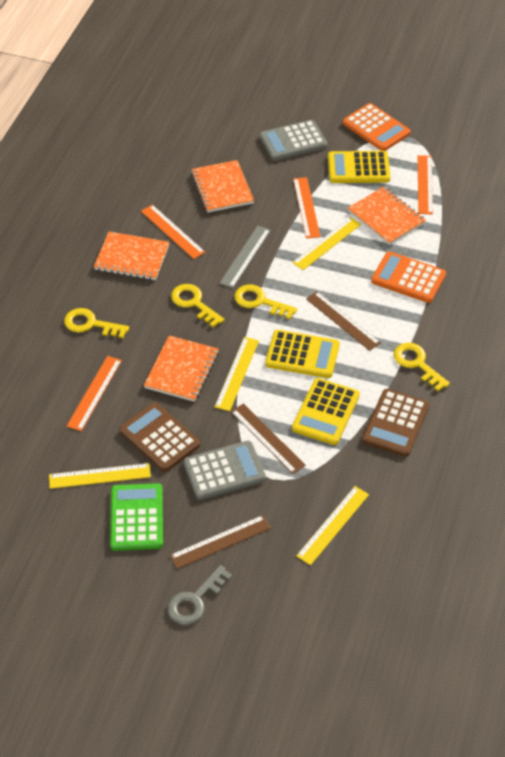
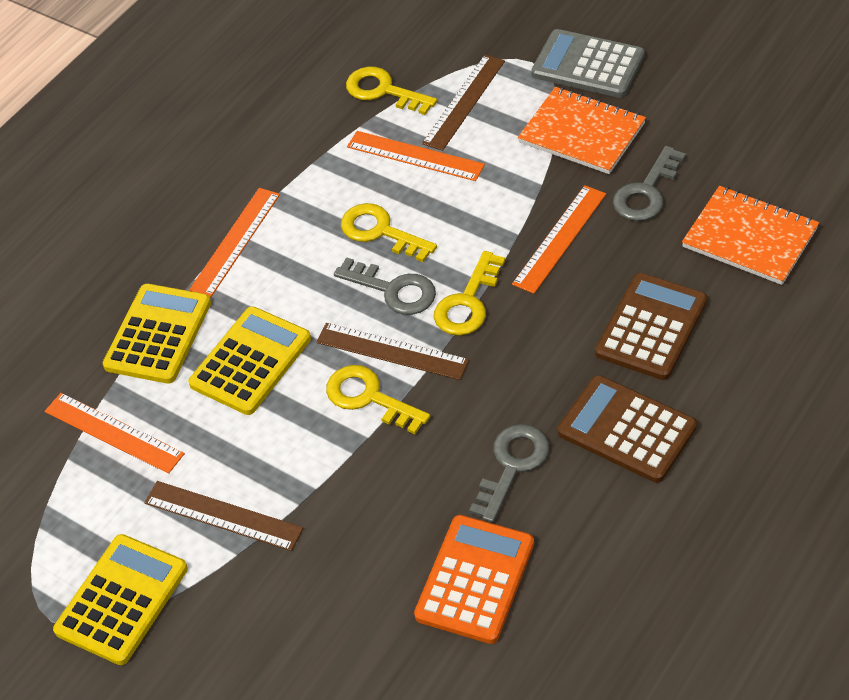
green calculator: 1 -> 0
grey calculator: 2 -> 1
grey key: 1 -> 3
grey ruler: 1 -> 0
orange calculator: 2 -> 1
orange notebook: 4 -> 2
yellow ruler: 4 -> 0

